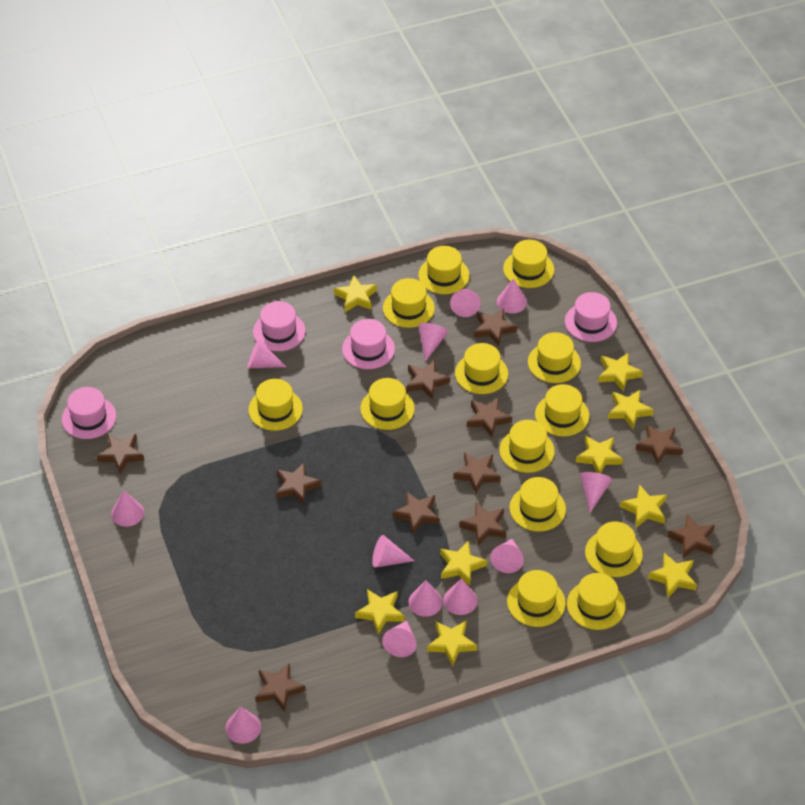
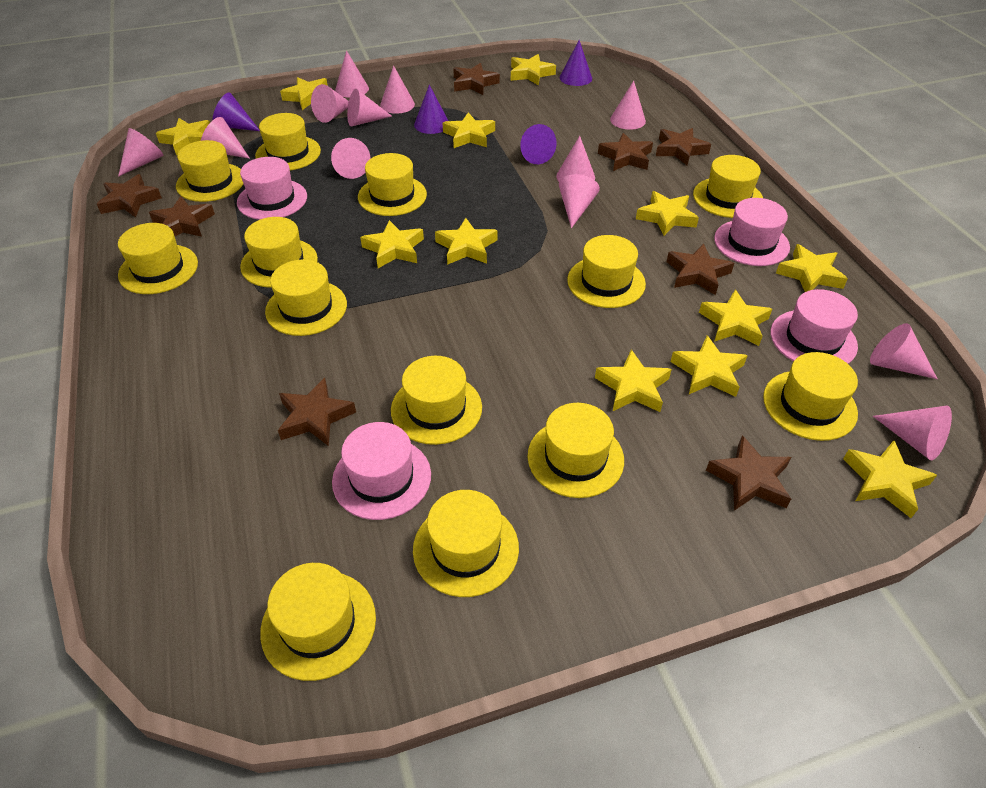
brown star: 11 -> 8
purple cone: 0 -> 4
yellow star: 9 -> 12

